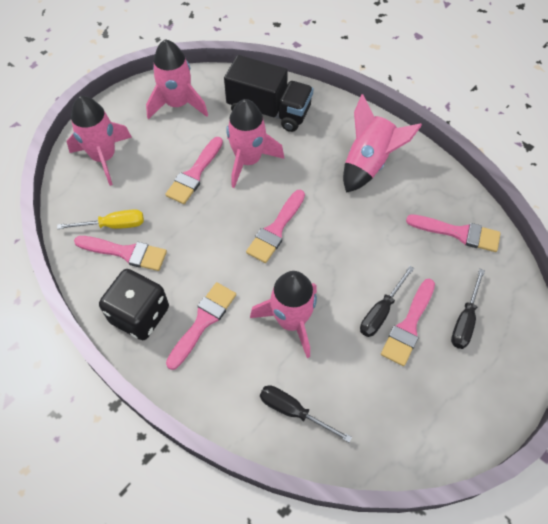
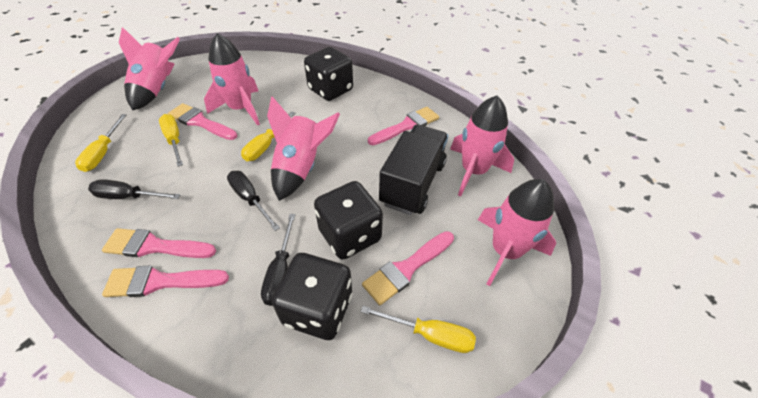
black dice: 1 -> 3
pink brush: 6 -> 5
yellow screwdriver: 1 -> 4

